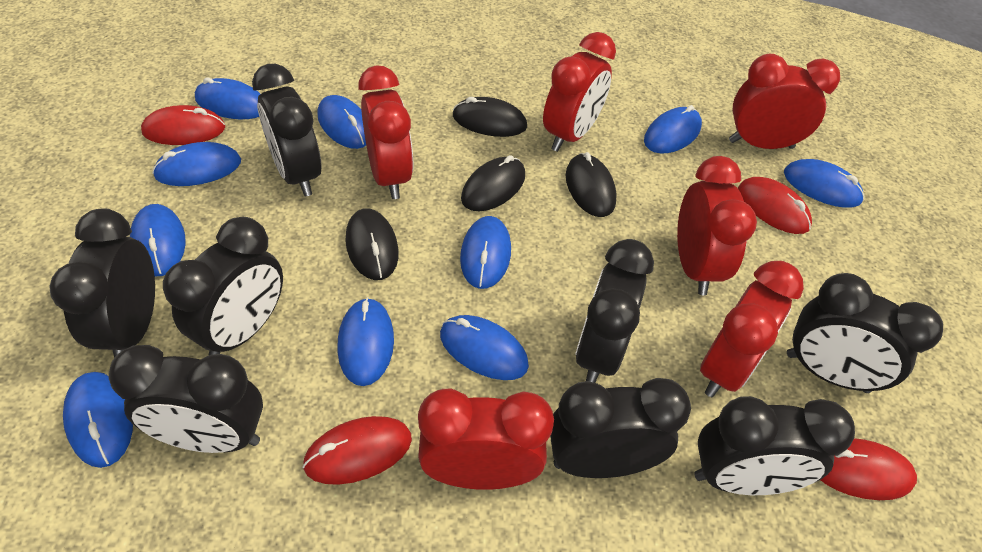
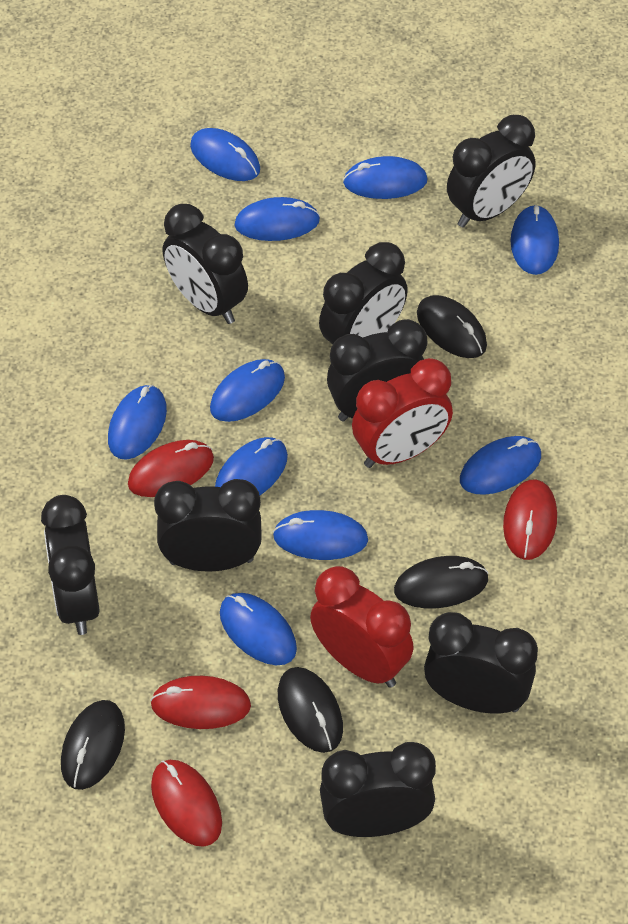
red clock: 6 -> 2

